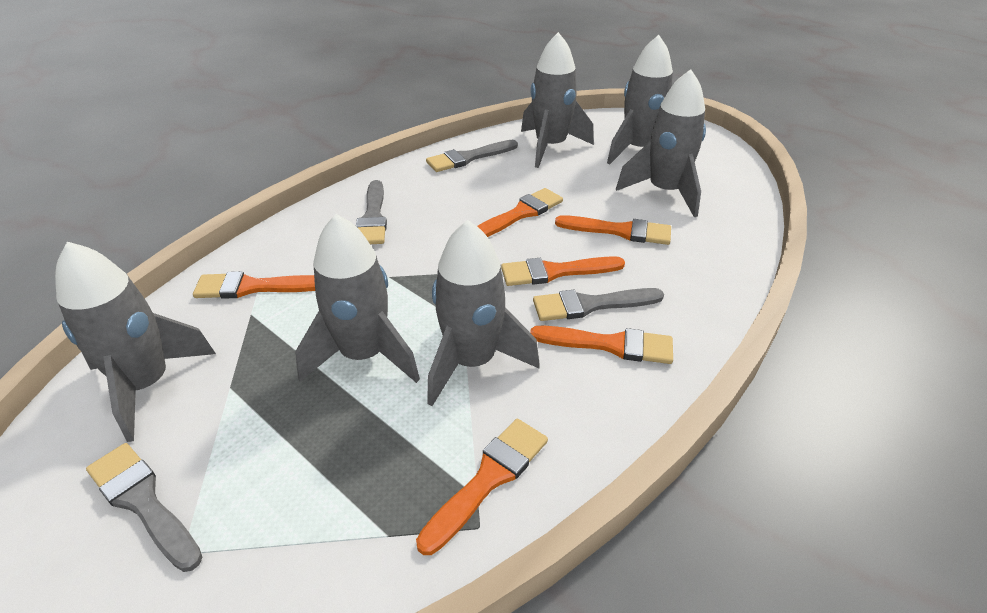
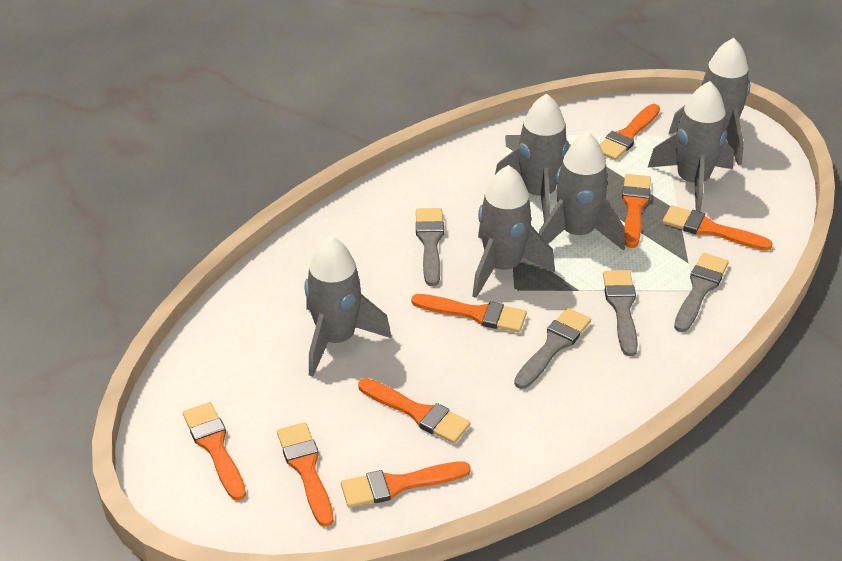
orange brush: 6 -> 8

